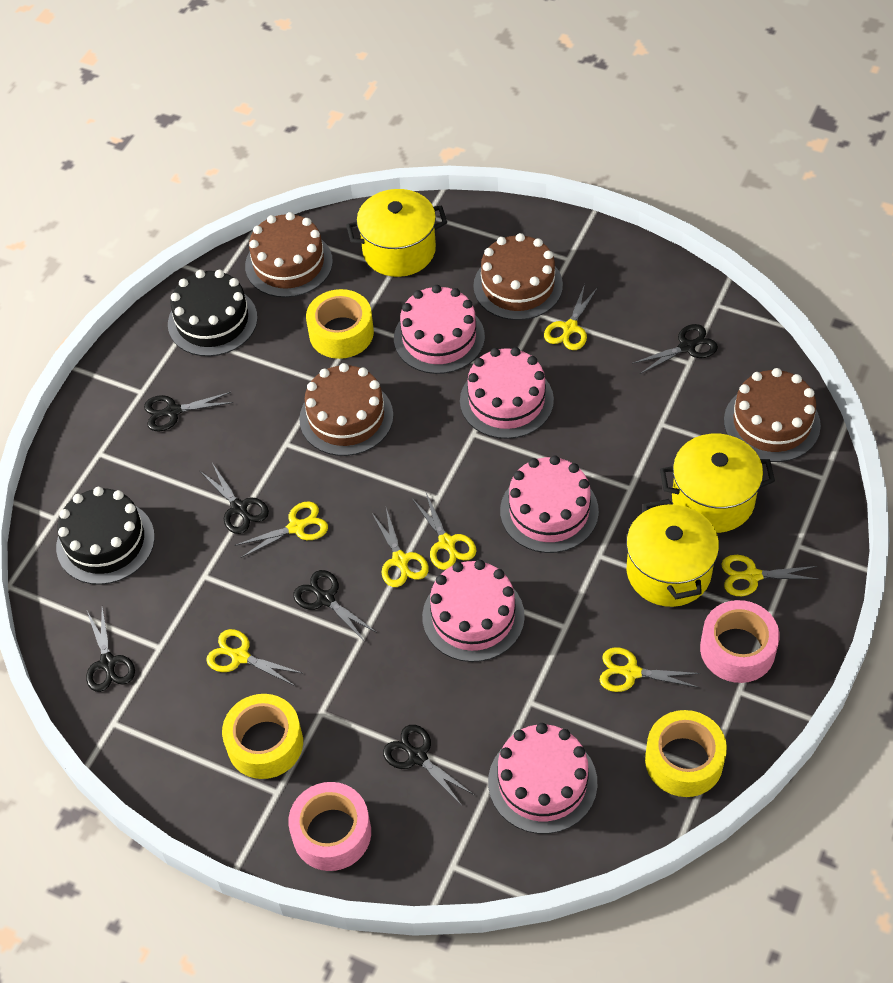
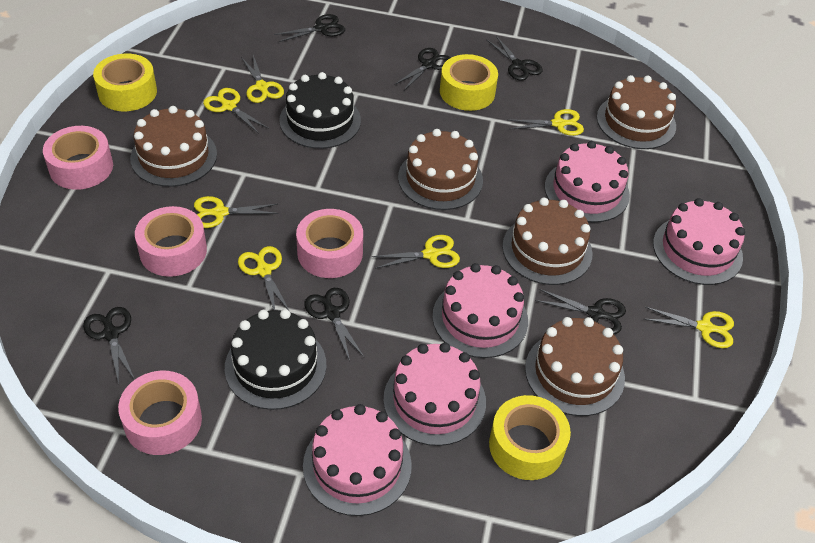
brown cake: 4 -> 5
pink tape: 2 -> 4
yellow pot: 3 -> 0

